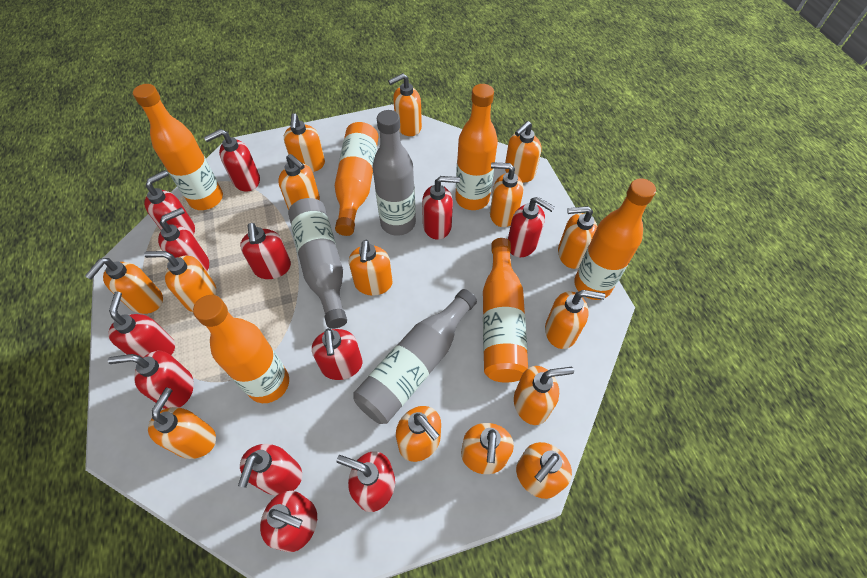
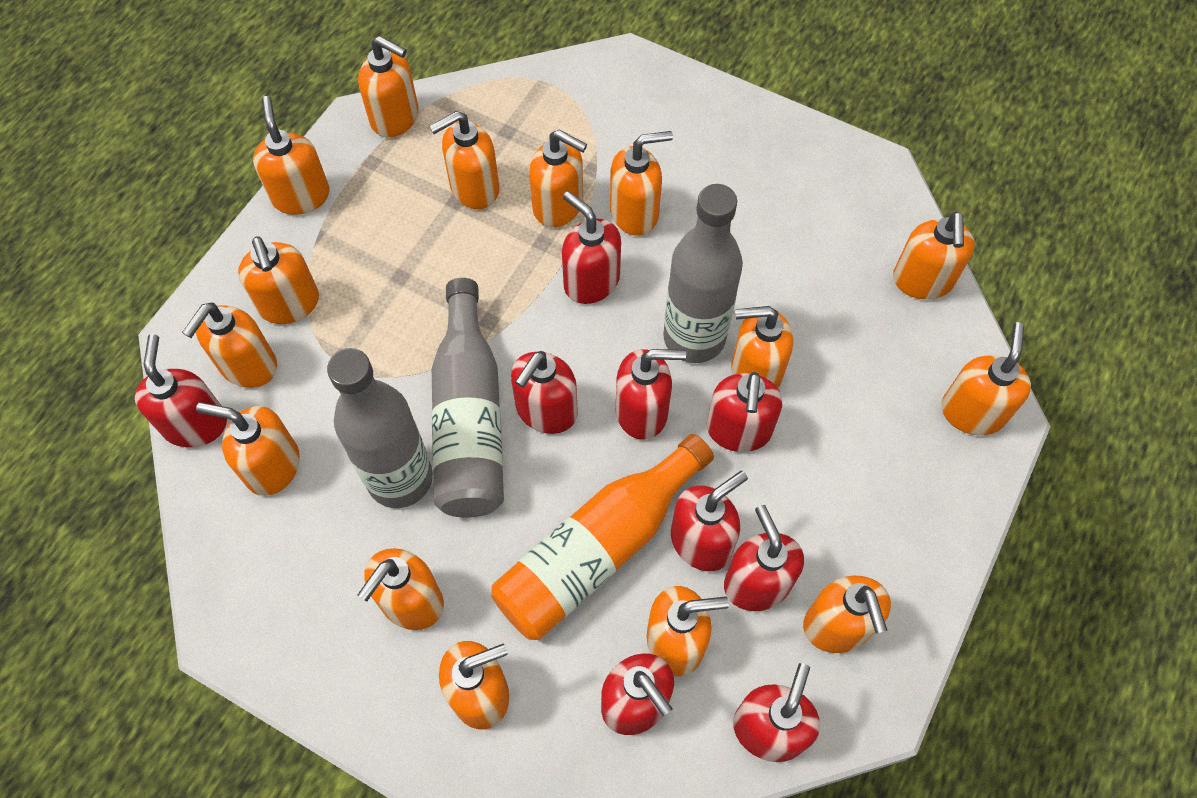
orange bottle: 6 -> 1
red soap dispenser: 12 -> 9

